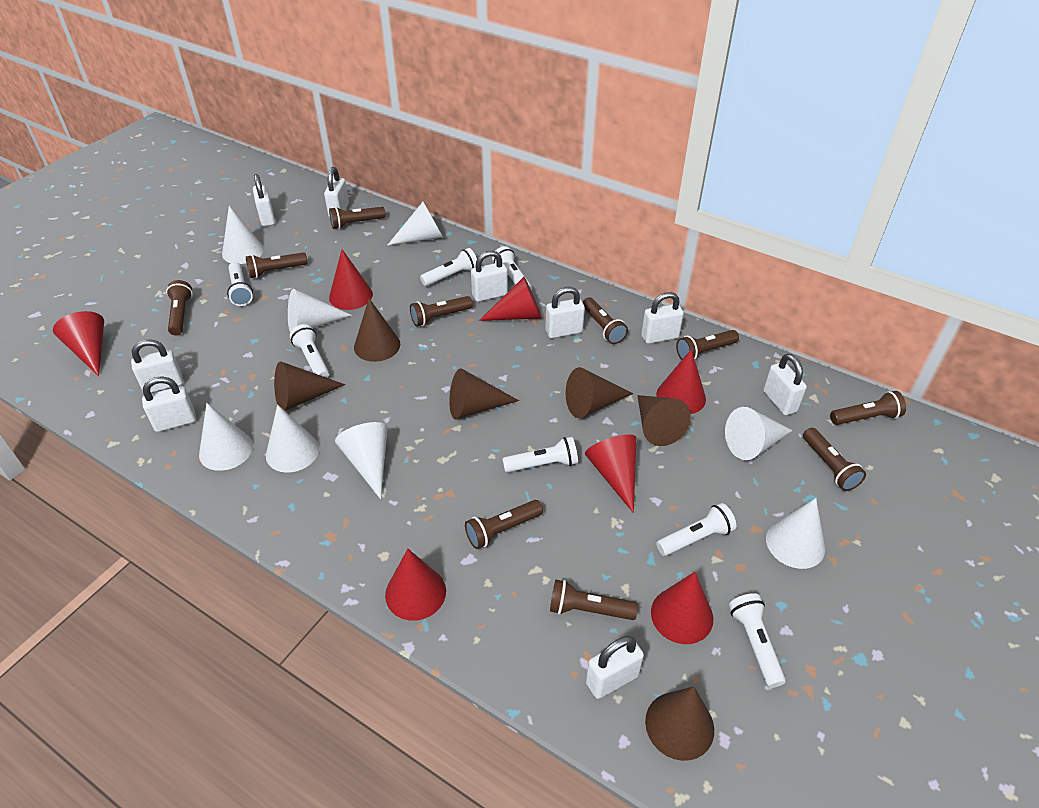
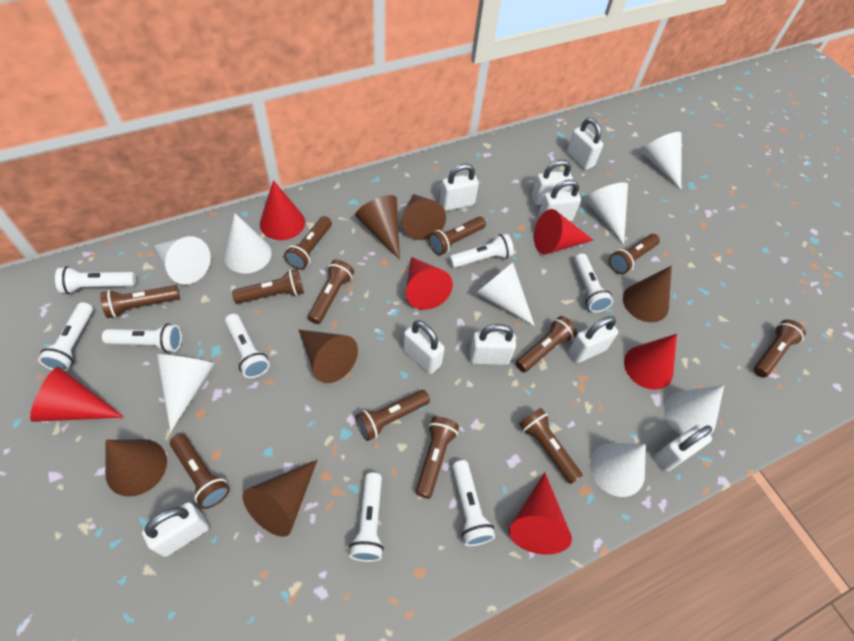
brown flashlight: 10 -> 12
red cone: 7 -> 6
white flashlight: 7 -> 8

